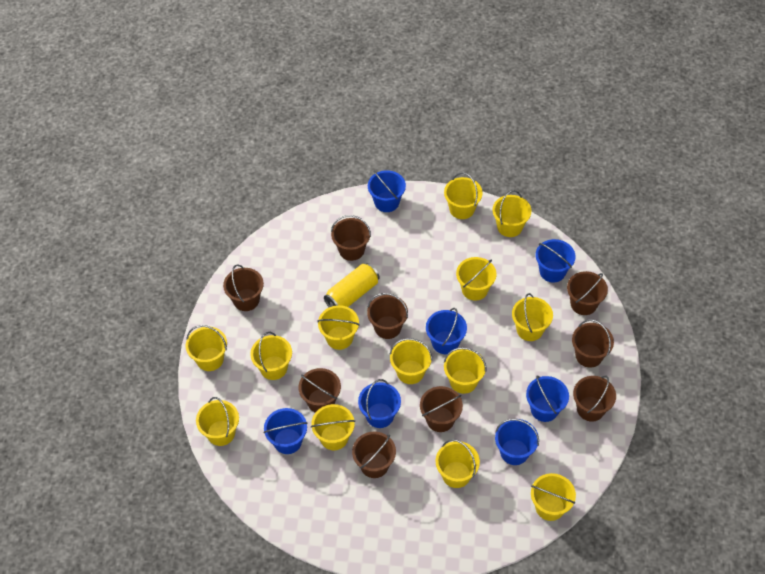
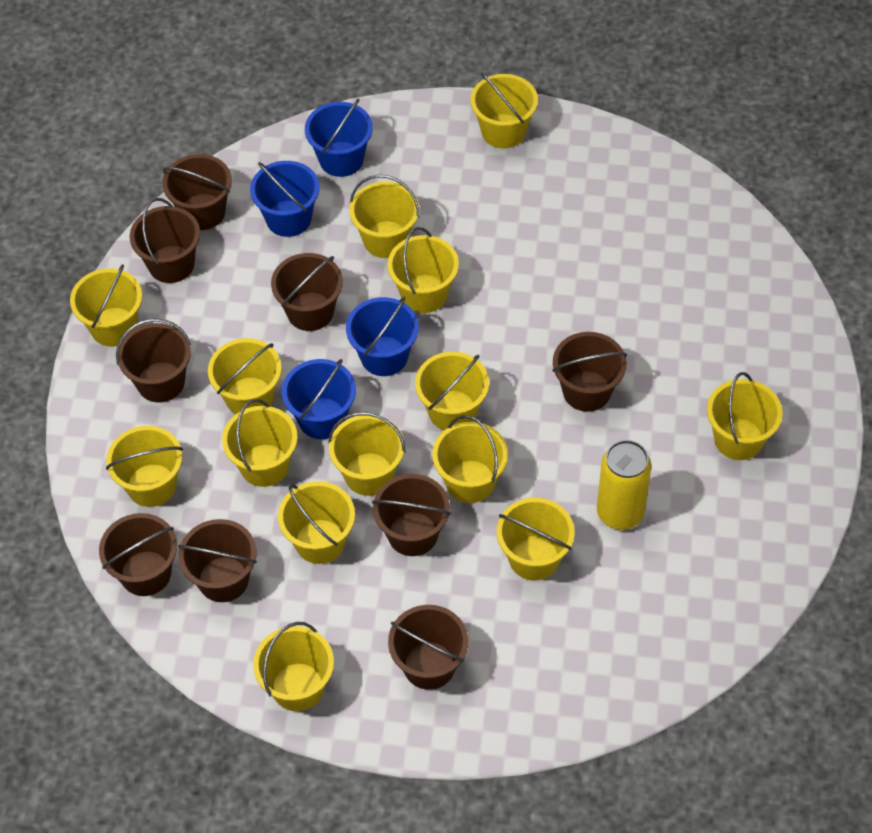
blue bucket: 7 -> 4
yellow bucket: 13 -> 14

